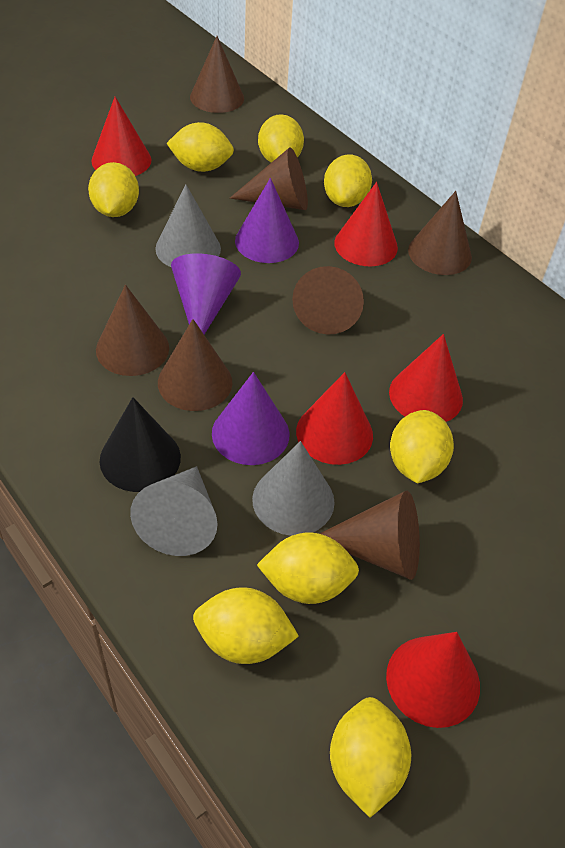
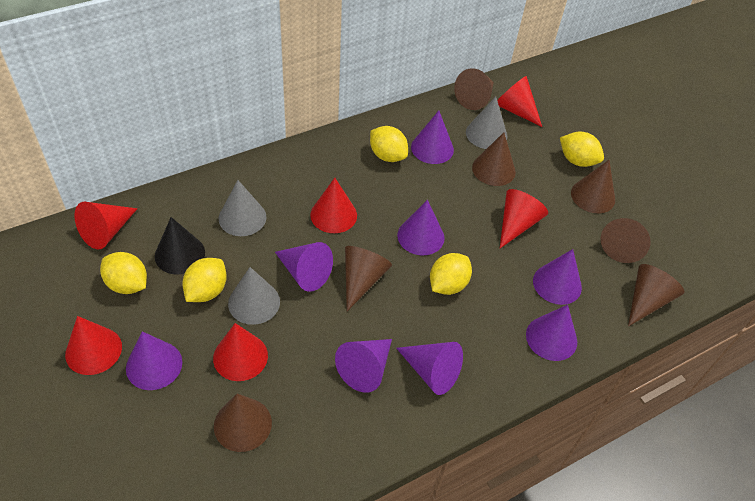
purple cone: 3 -> 8
red cone: 5 -> 6
yellow lemon: 8 -> 5

